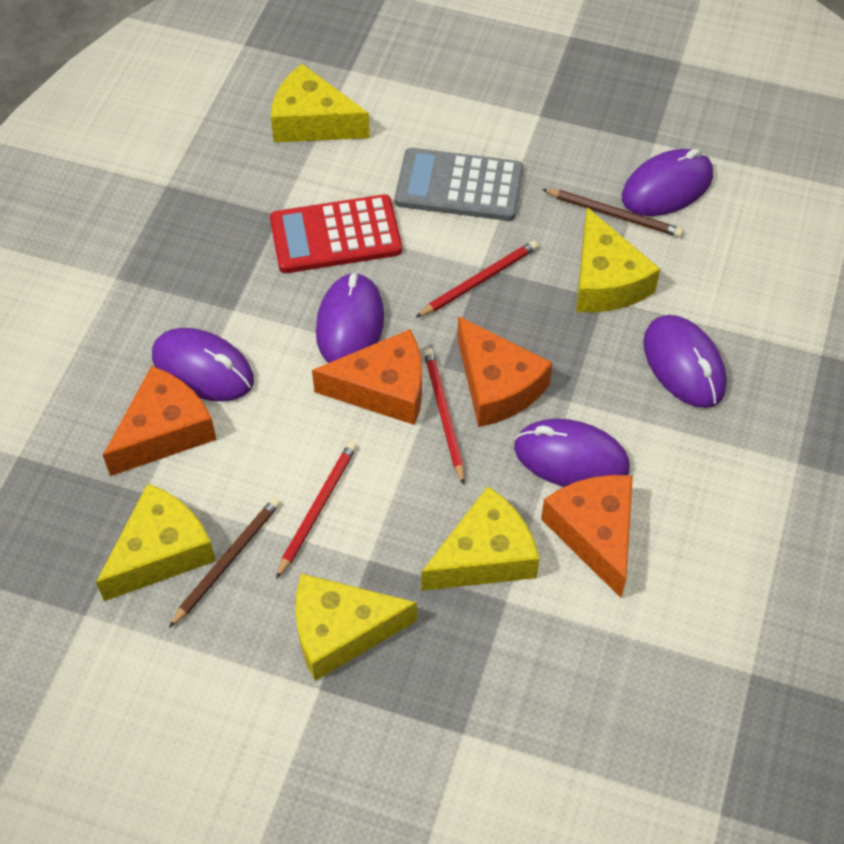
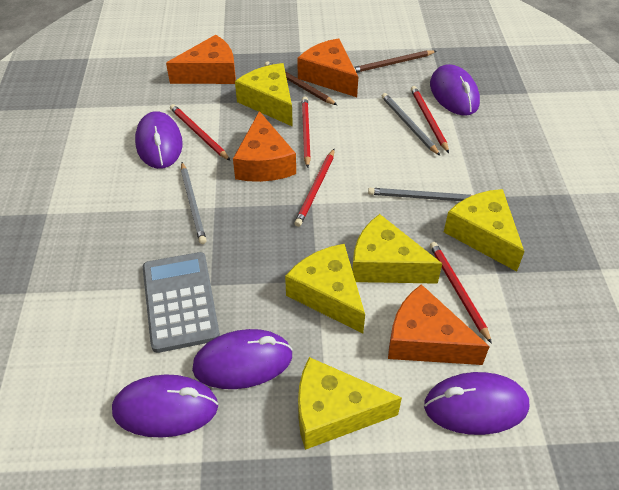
grey pencil: 0 -> 3
red calculator: 1 -> 0
red pencil: 3 -> 5

